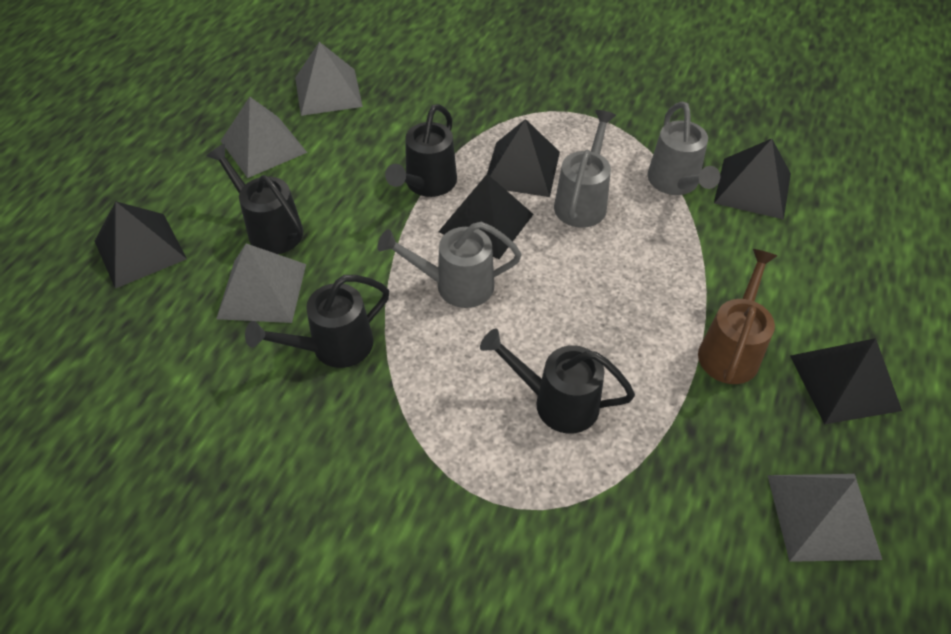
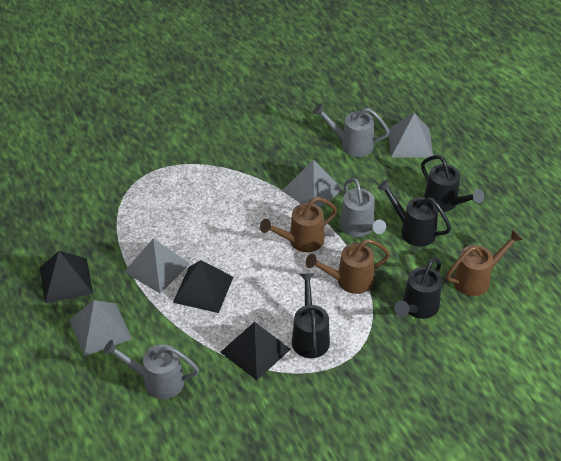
black pyramid: 5 -> 3
brown watering can: 1 -> 3

